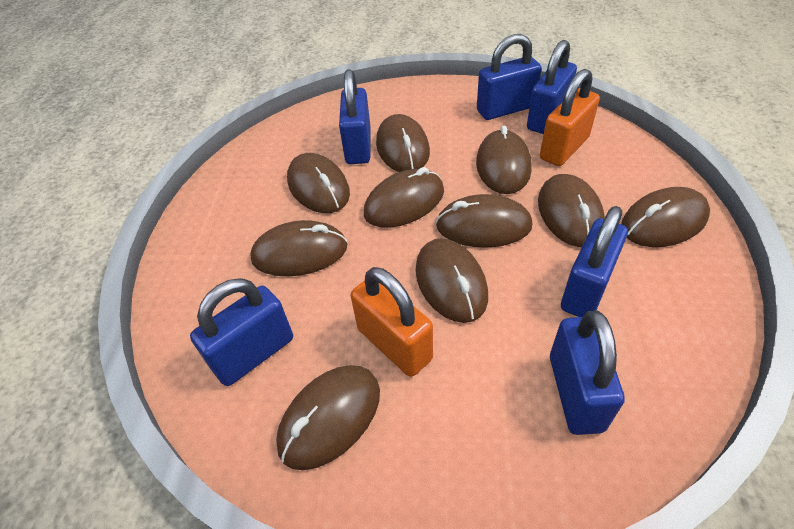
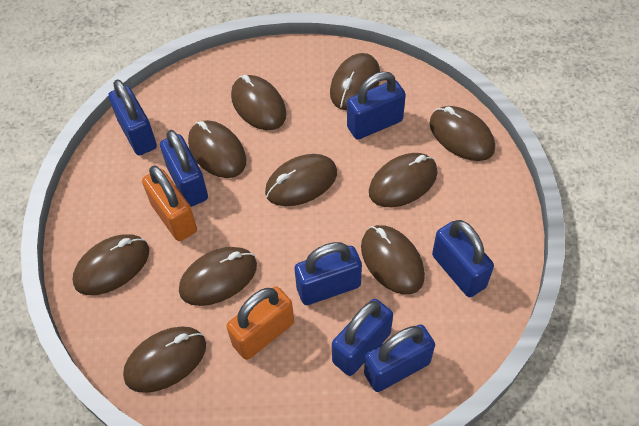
blue padlock: 6 -> 7

